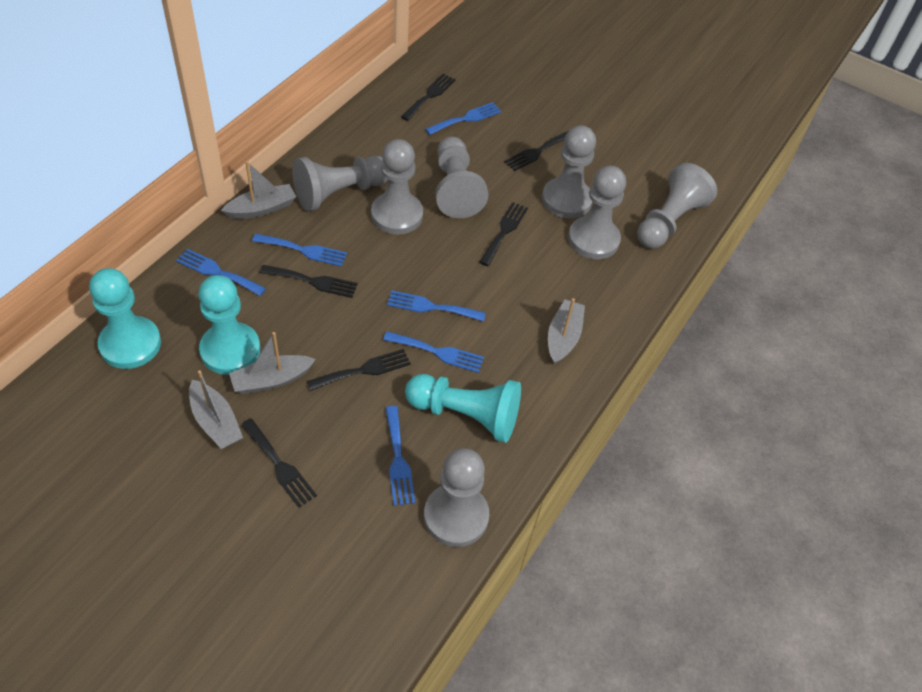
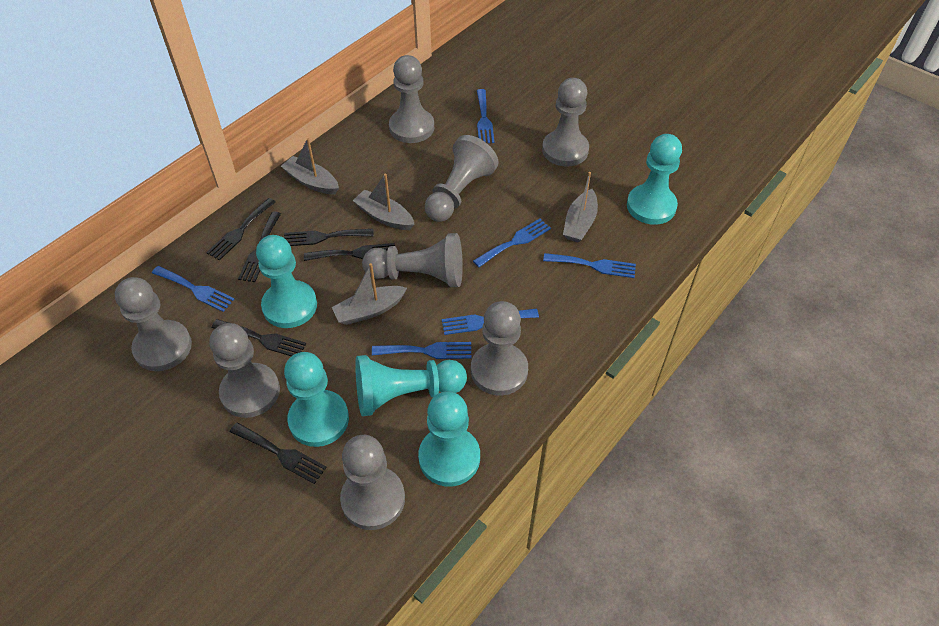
grey pawn: 7 -> 8
turquoise pawn: 3 -> 5

